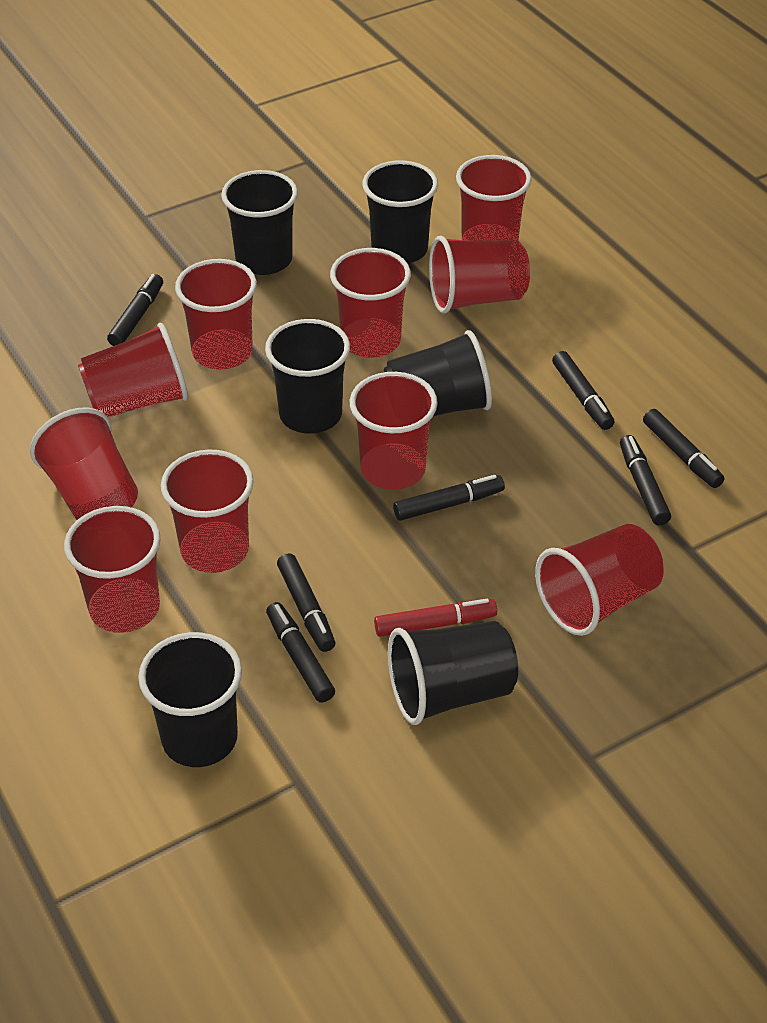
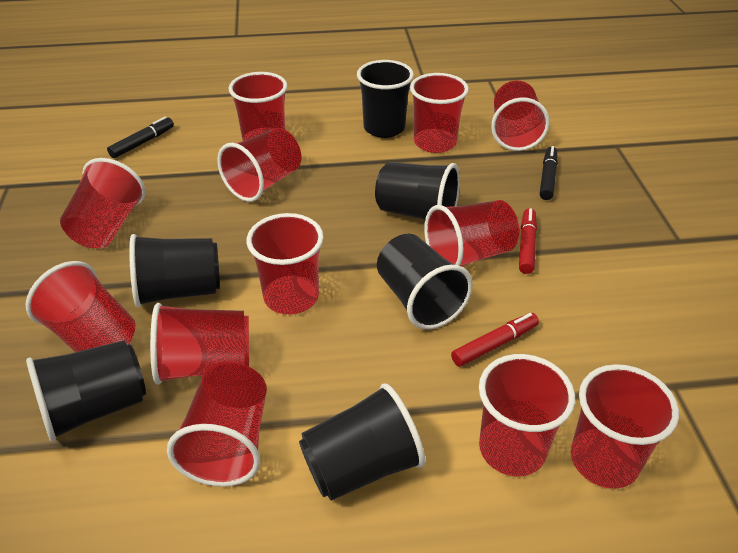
black marker: 7 -> 2
red cup: 10 -> 12
red marker: 1 -> 2

